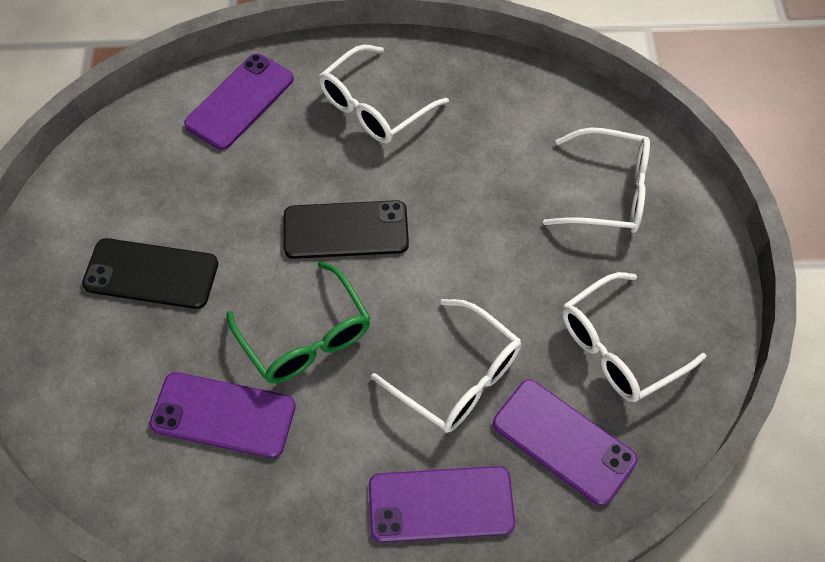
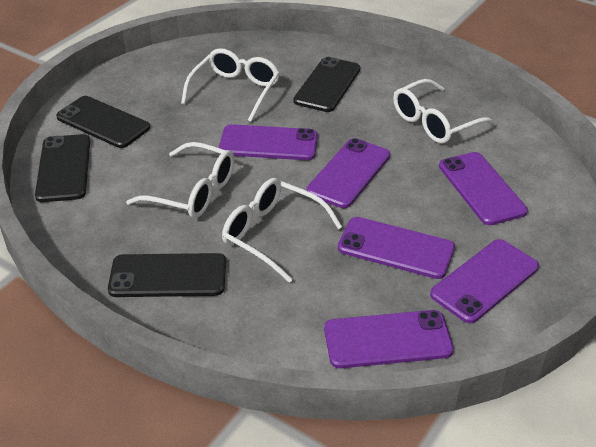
black phone: 2 -> 4
green glasses: 1 -> 0
purple phone: 4 -> 6

